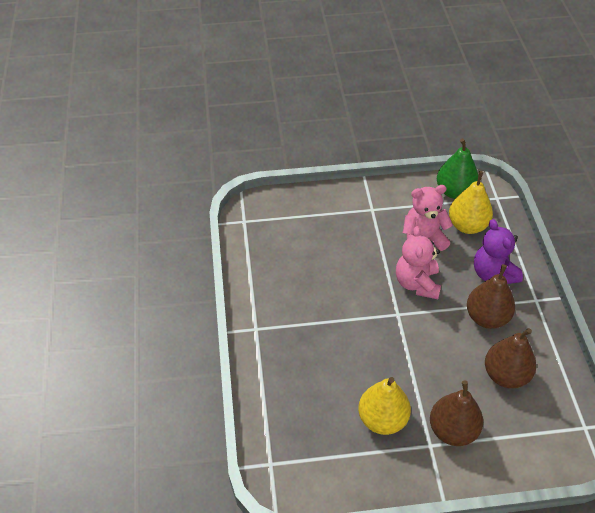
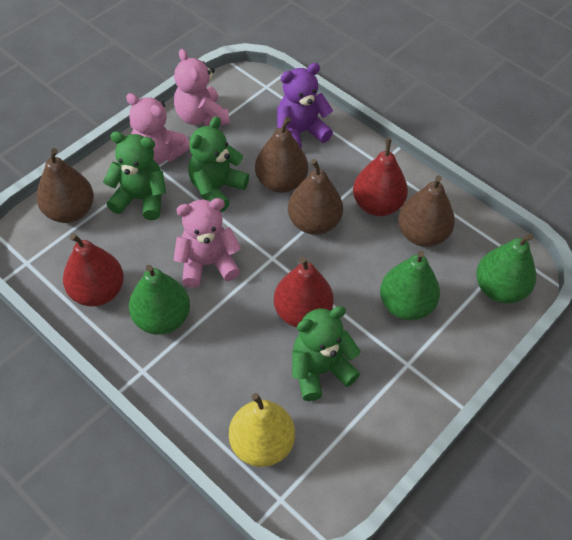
brown pear: 3 -> 4
green pear: 1 -> 3
green teddy bear: 0 -> 3
pink teddy bear: 2 -> 3
red pear: 0 -> 3
yellow pear: 2 -> 1

